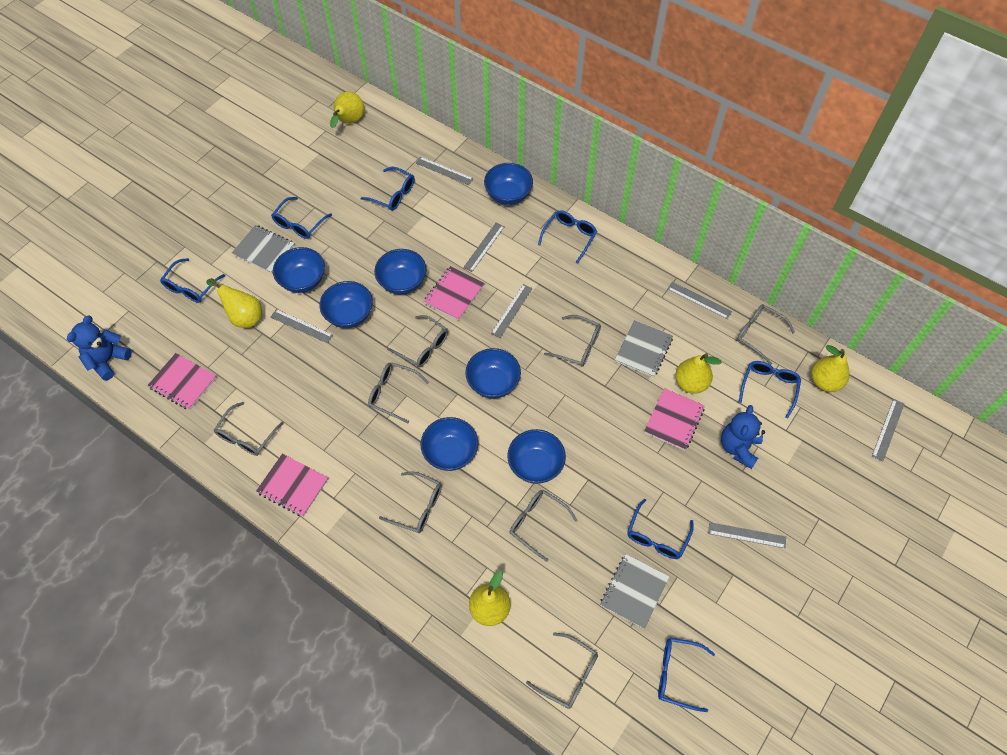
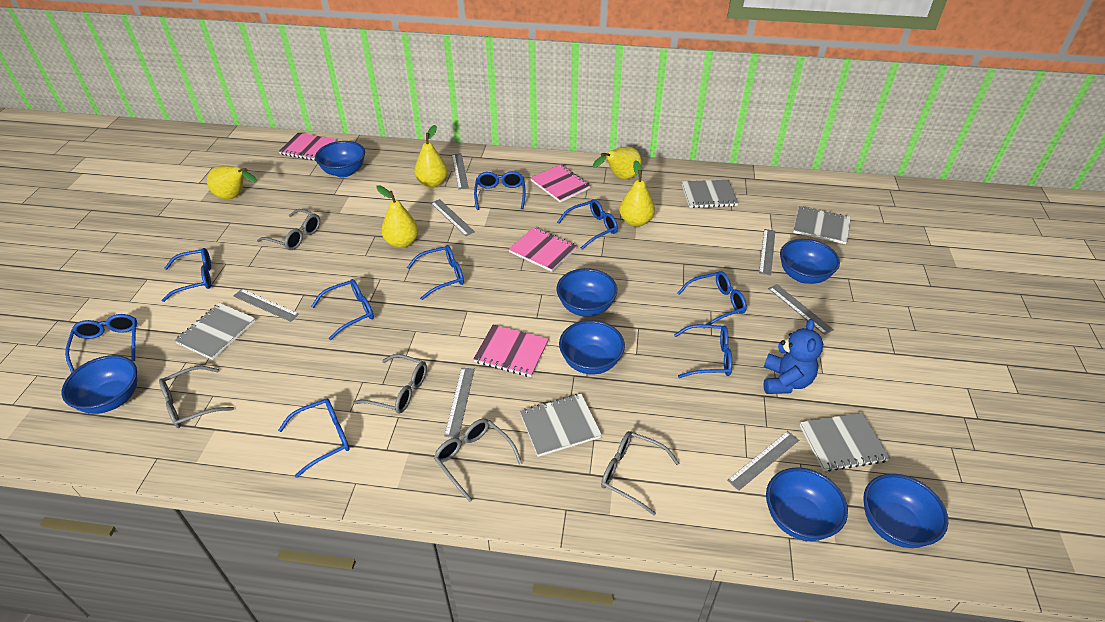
blue glasses: 7 -> 9
blue teddy bear: 2 -> 1
grey glasses: 8 -> 5
grey notebook: 3 -> 5

